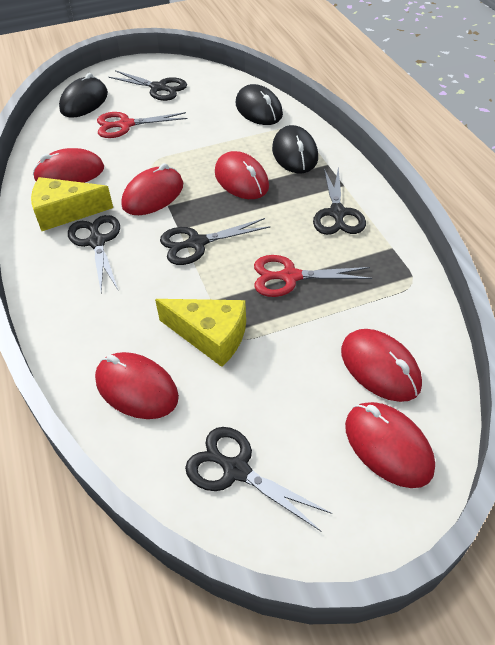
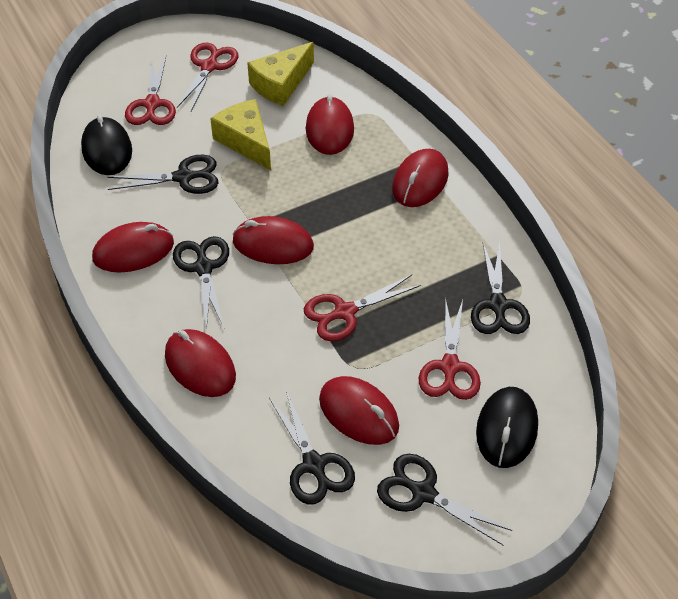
black mouse: 3 -> 2
red scissors: 2 -> 4

